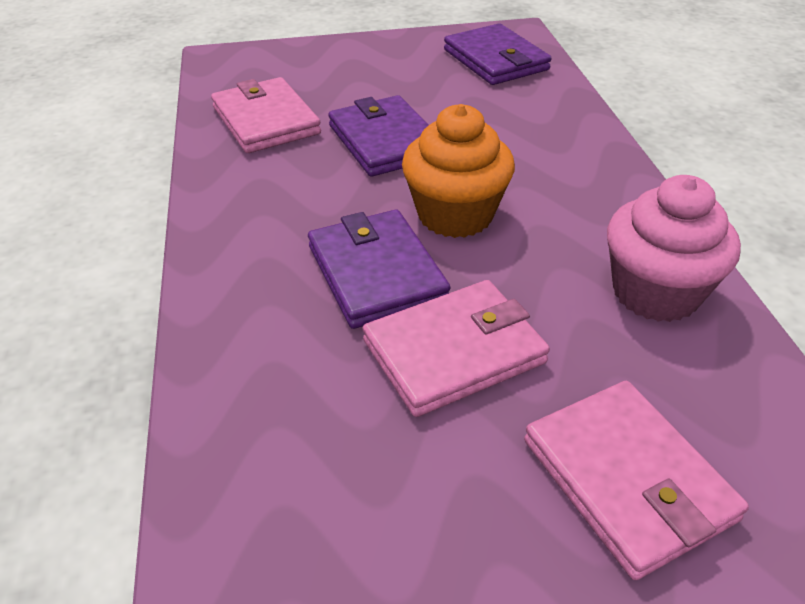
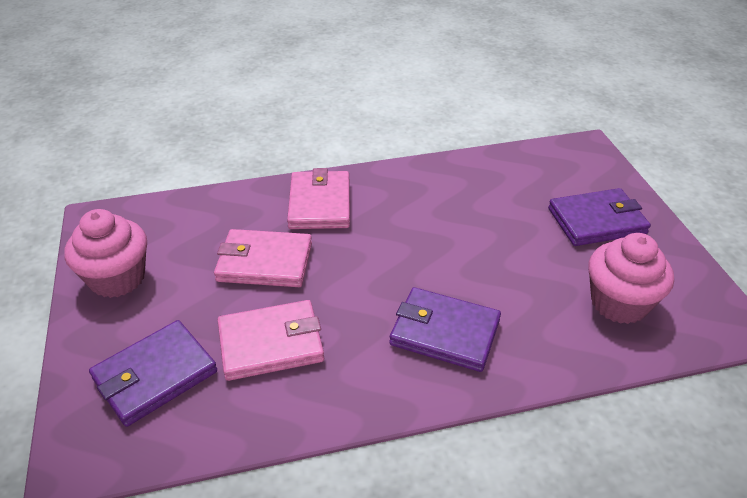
orange cupcake: 1 -> 0
pink cupcake: 1 -> 2

